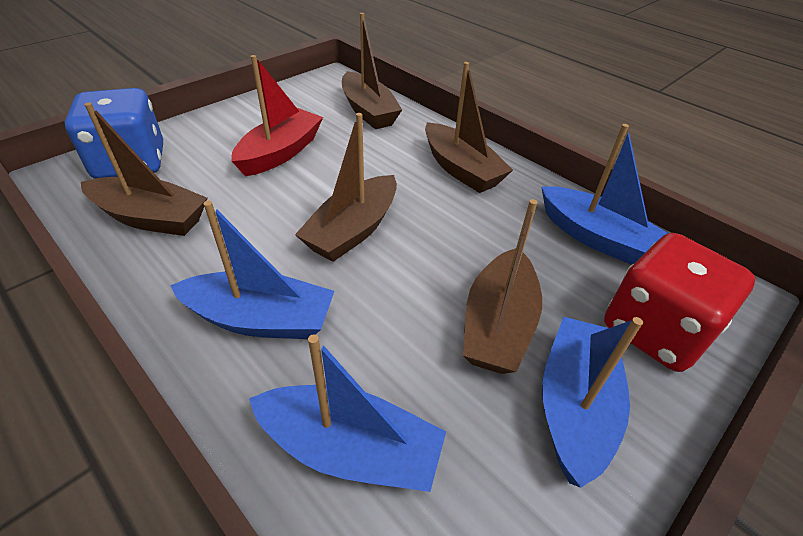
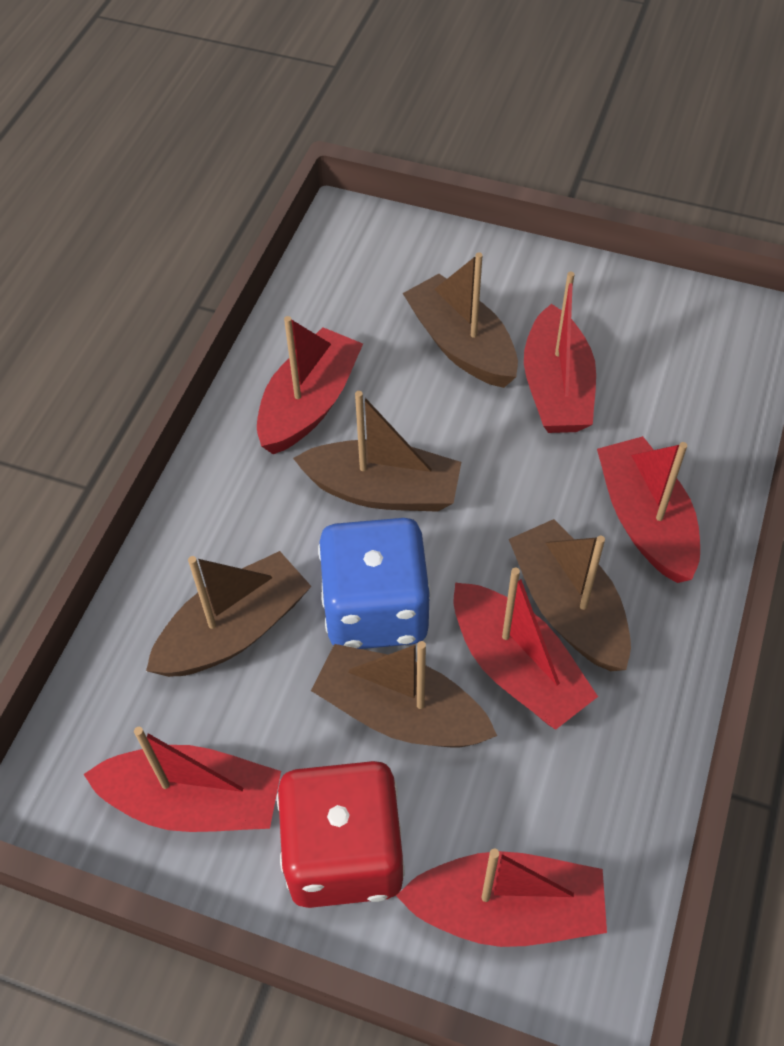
blue boat: 4 -> 0
red boat: 1 -> 6

